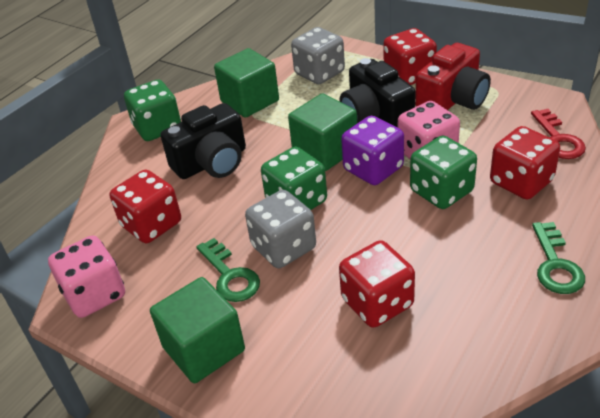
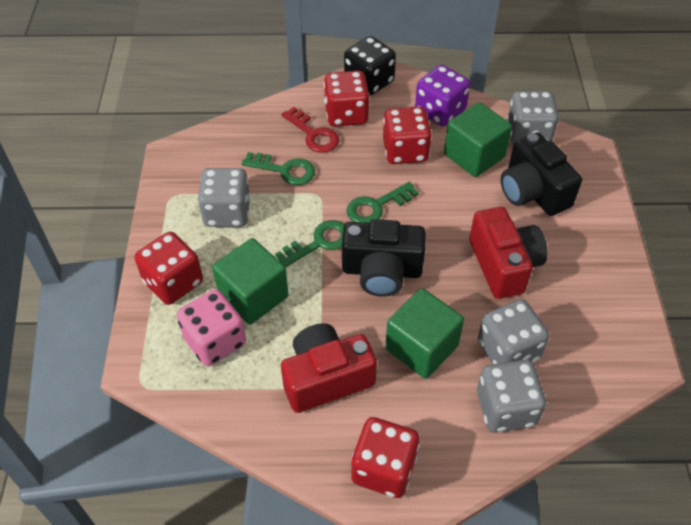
black dice: 0 -> 1
green dice: 3 -> 0
green key: 2 -> 3
grey dice: 2 -> 4
pink dice: 2 -> 1
red camera: 1 -> 2

